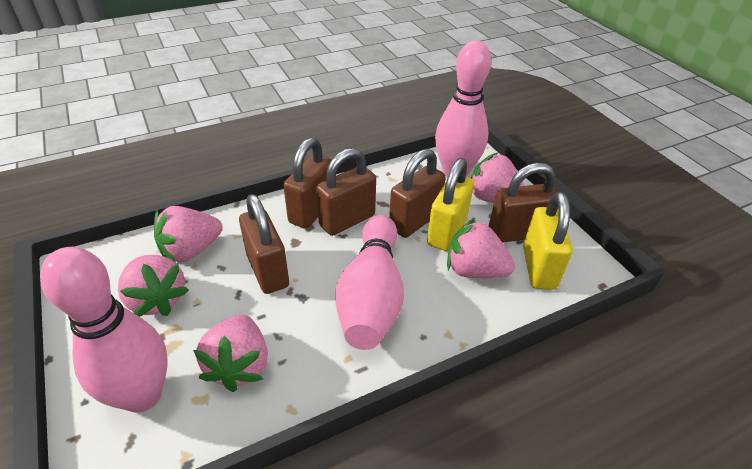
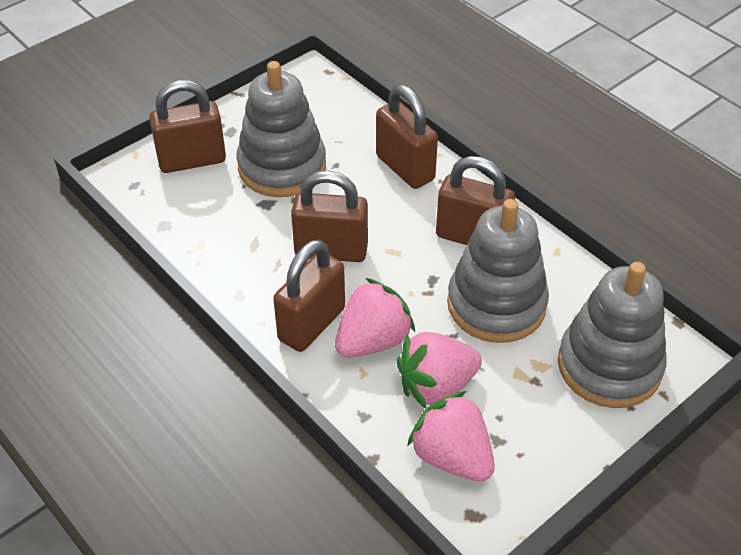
grey stacking toy: 0 -> 3
pink bowling pin: 3 -> 0
pink strawberry: 5 -> 3
yellow padlock: 2 -> 0

